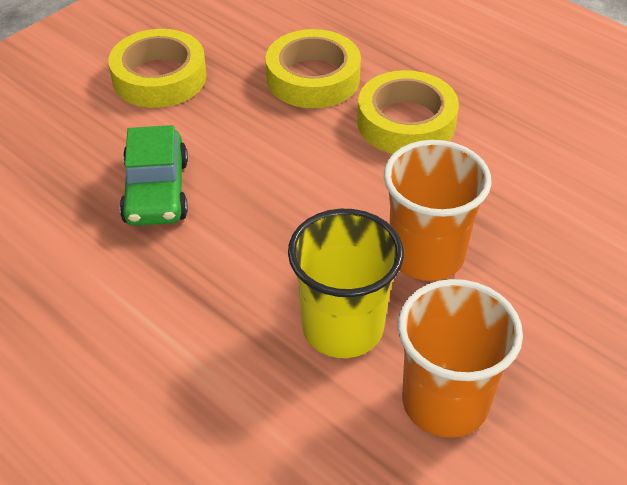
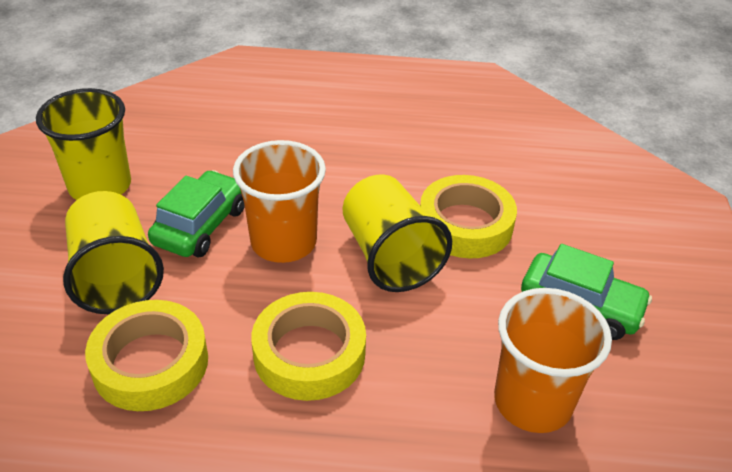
green car: 1 -> 2
yellow cup: 1 -> 3

